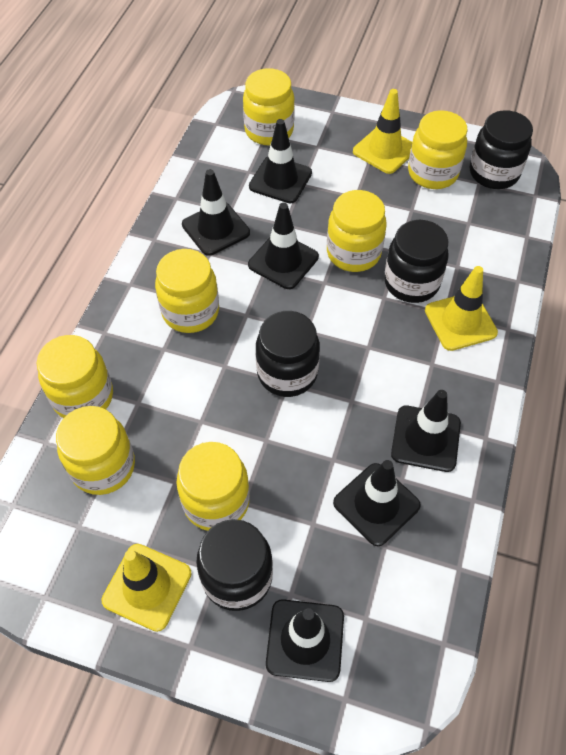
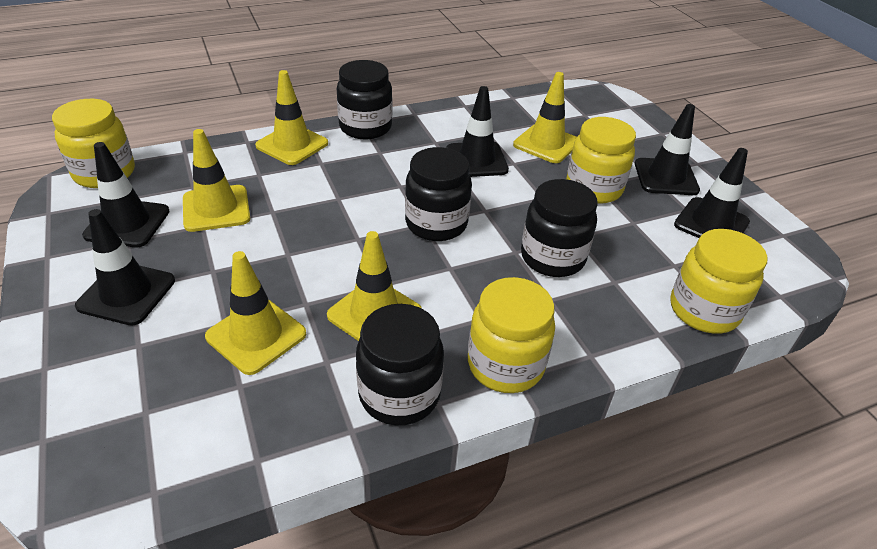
black traffic cone: 6 -> 5
yellow jar: 7 -> 4
yellow traffic cone: 3 -> 5

